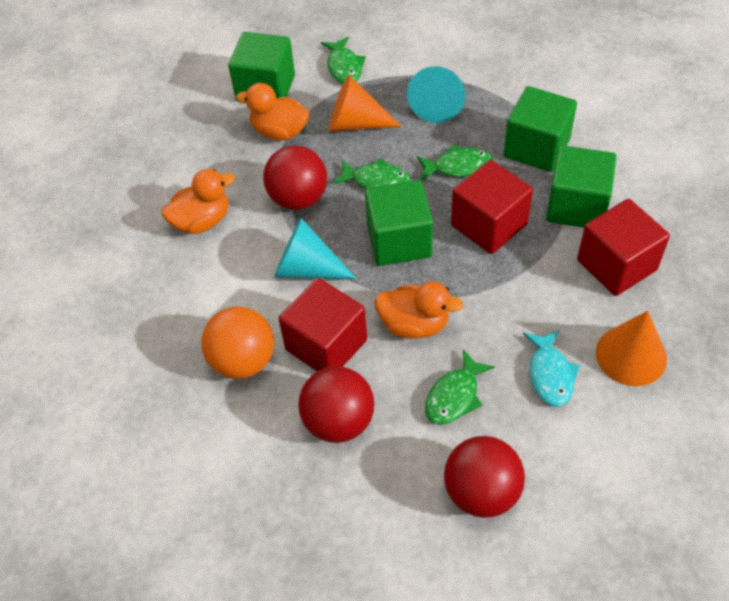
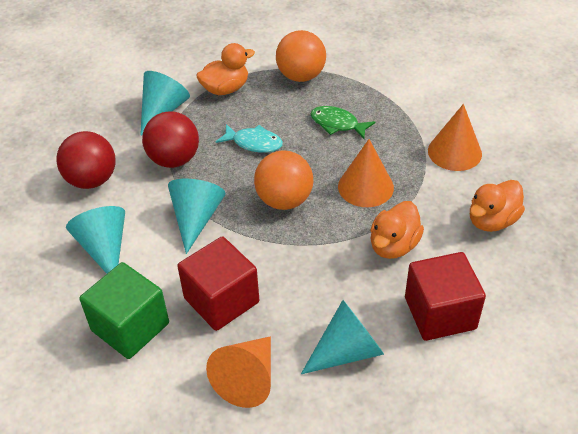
green cube: 4 -> 1
green fish: 4 -> 1
orange ball: 1 -> 2
orange cone: 2 -> 3
red ball: 3 -> 2
red cube: 3 -> 2
turquoise cone: 2 -> 4

